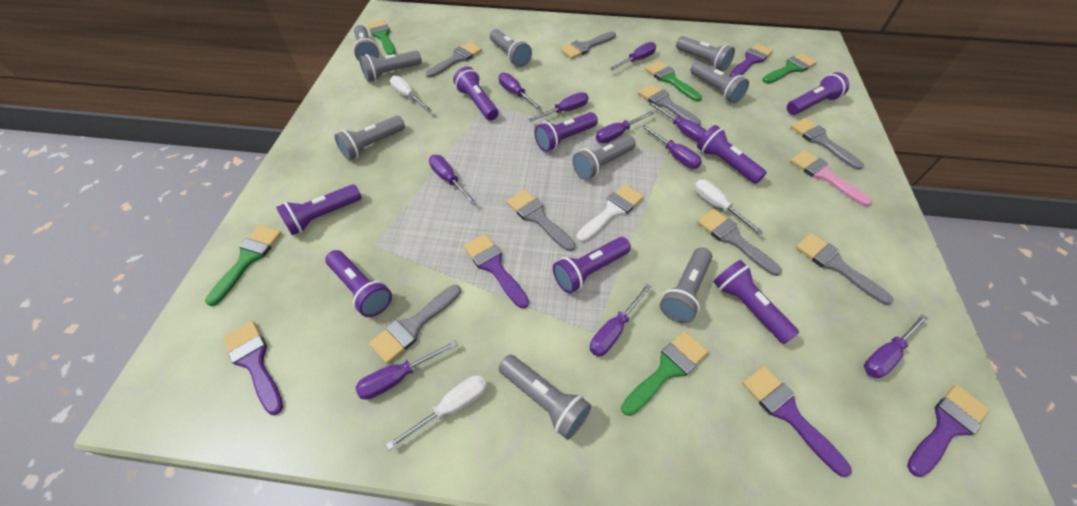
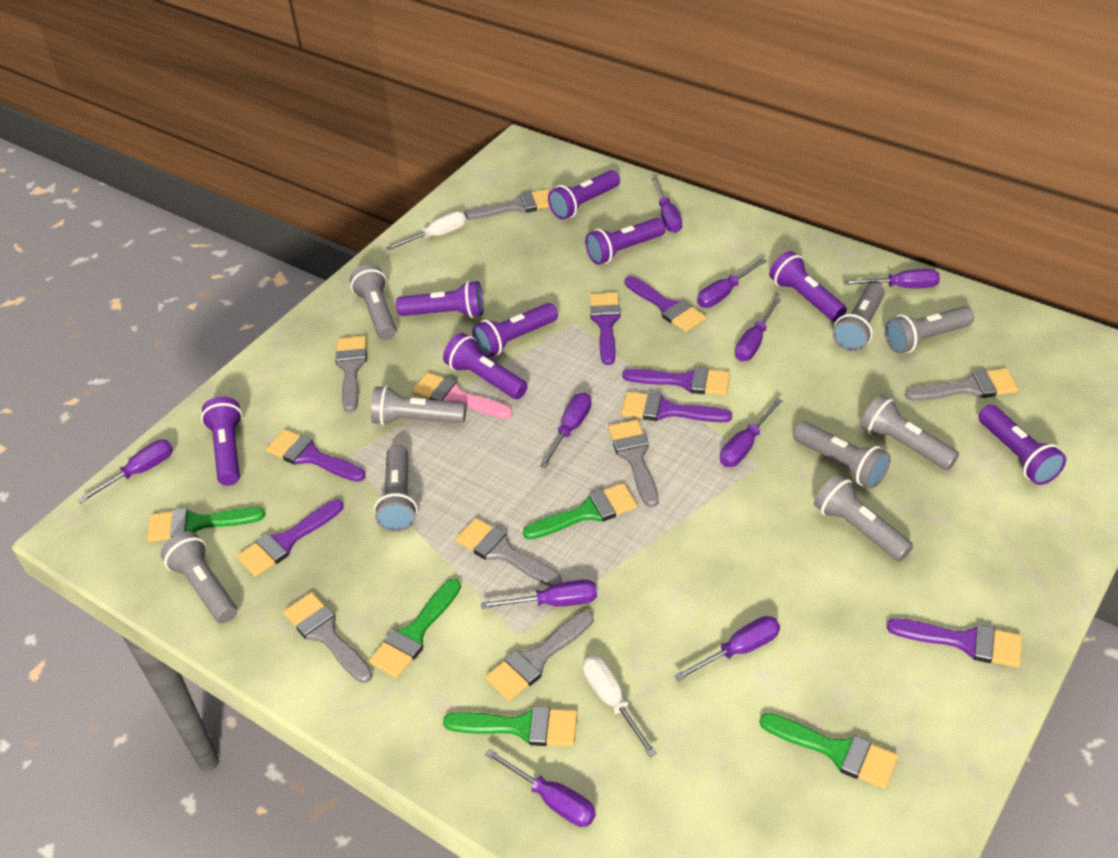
grey brush: 8 -> 7
purple brush: 5 -> 7
white brush: 1 -> 0
white screwdriver: 3 -> 2

